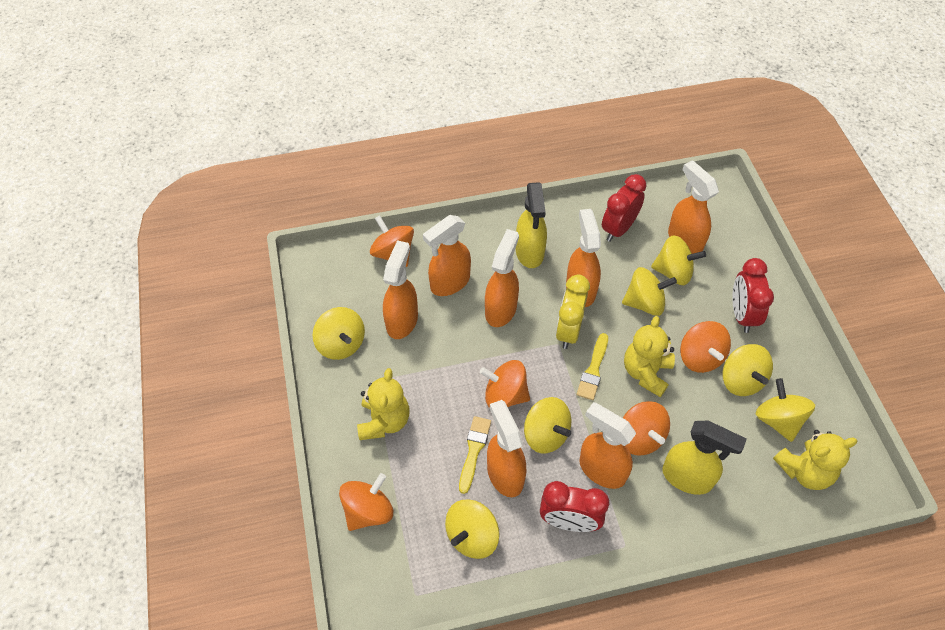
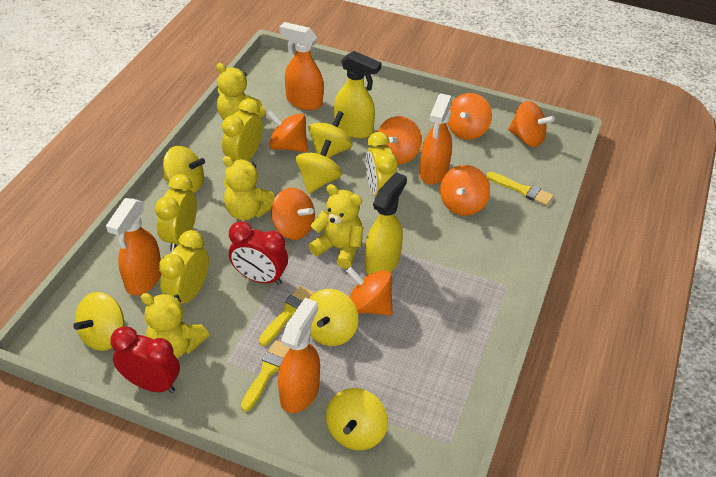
orange spinning top: 5 -> 7
orange spray bottle: 7 -> 4
red clock: 3 -> 2
yellow brush: 2 -> 3
yellow clock: 1 -> 4
yellow spinning top: 7 -> 6
yellow teddy bear: 3 -> 4

